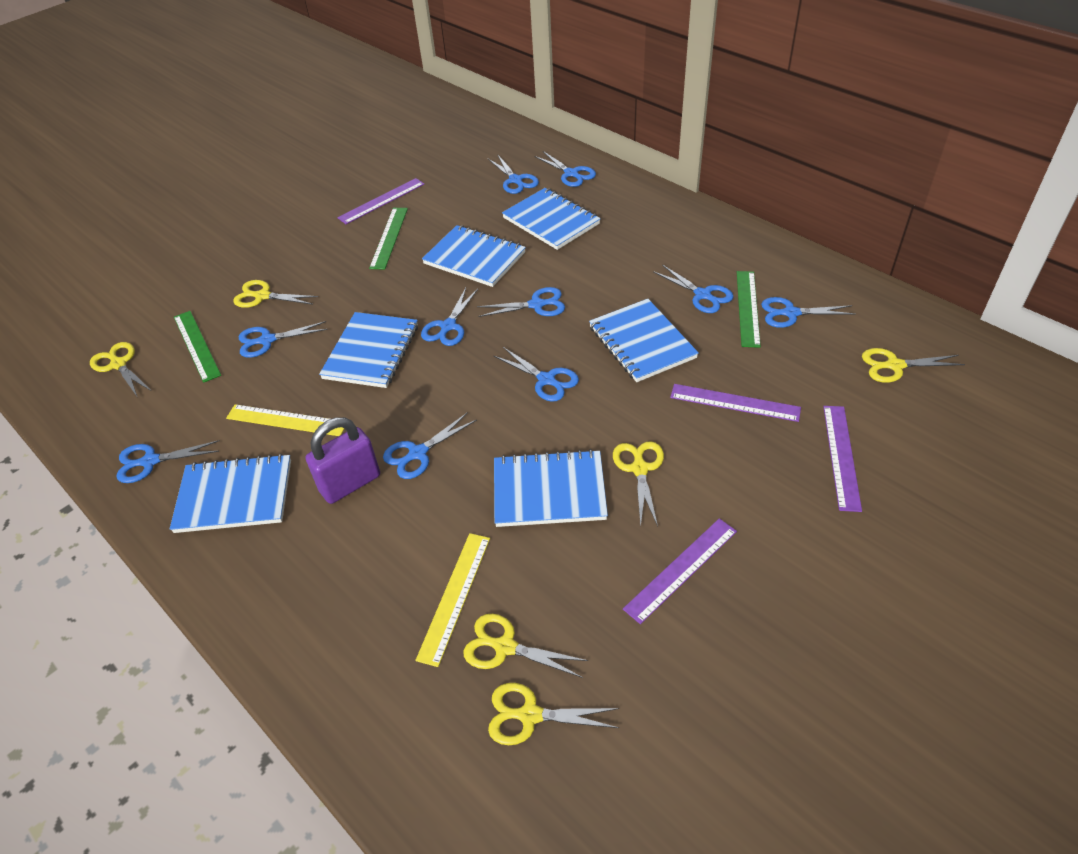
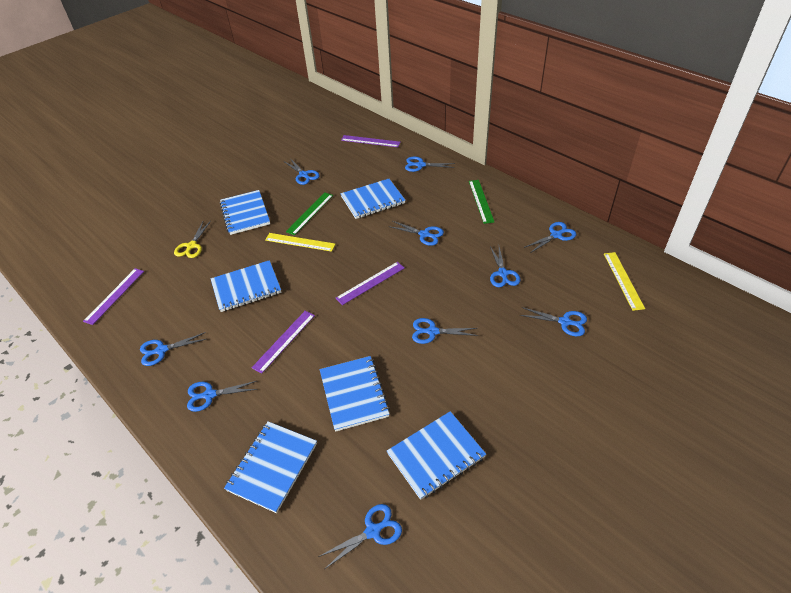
green ruler: 3 -> 2
purple padlock: 1 -> 0
yellow scissors: 6 -> 1

